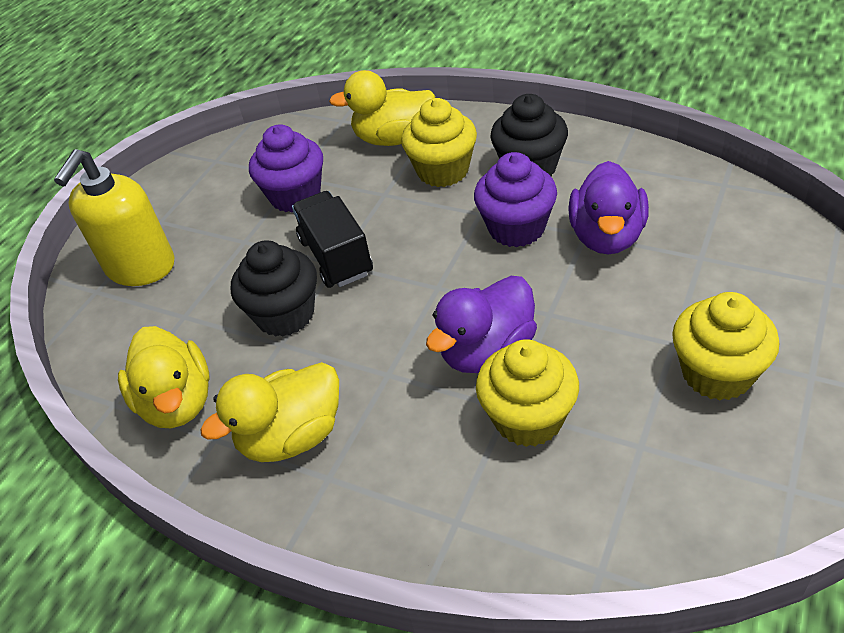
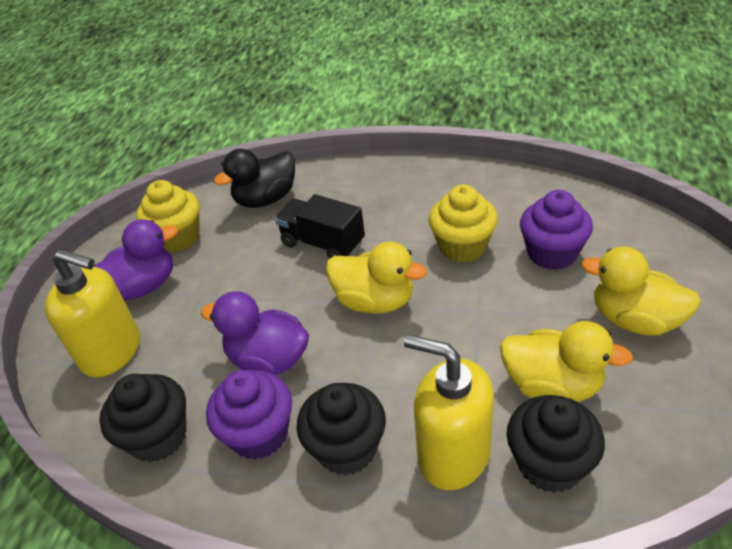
black cupcake: 2 -> 3
black duck: 0 -> 1
yellow cupcake: 3 -> 2
yellow soap dispenser: 1 -> 2

